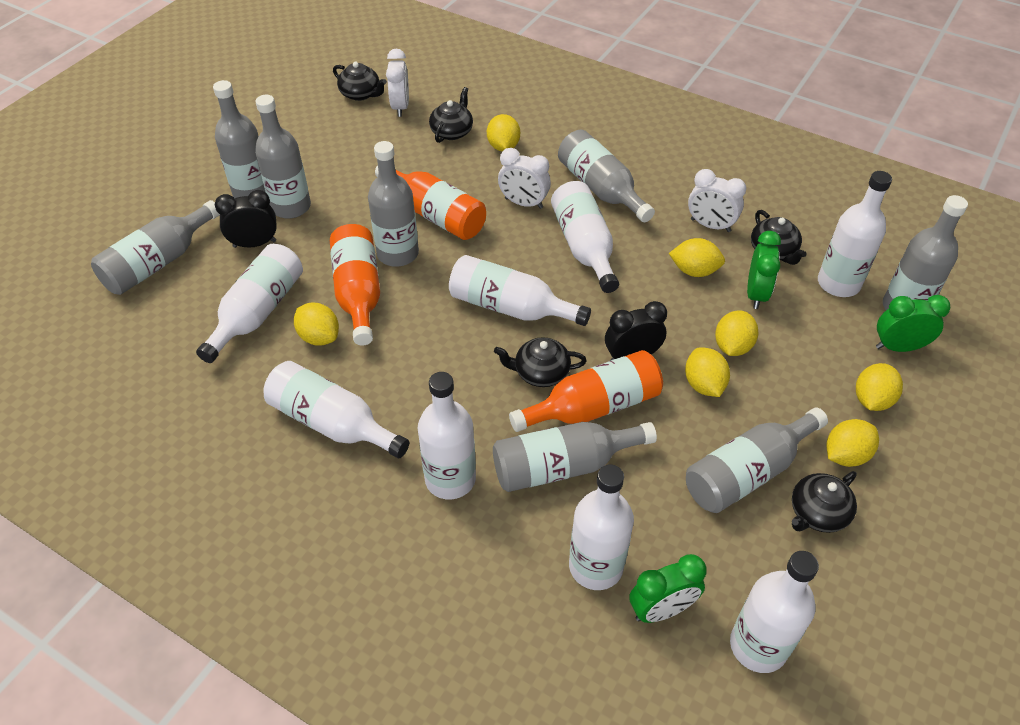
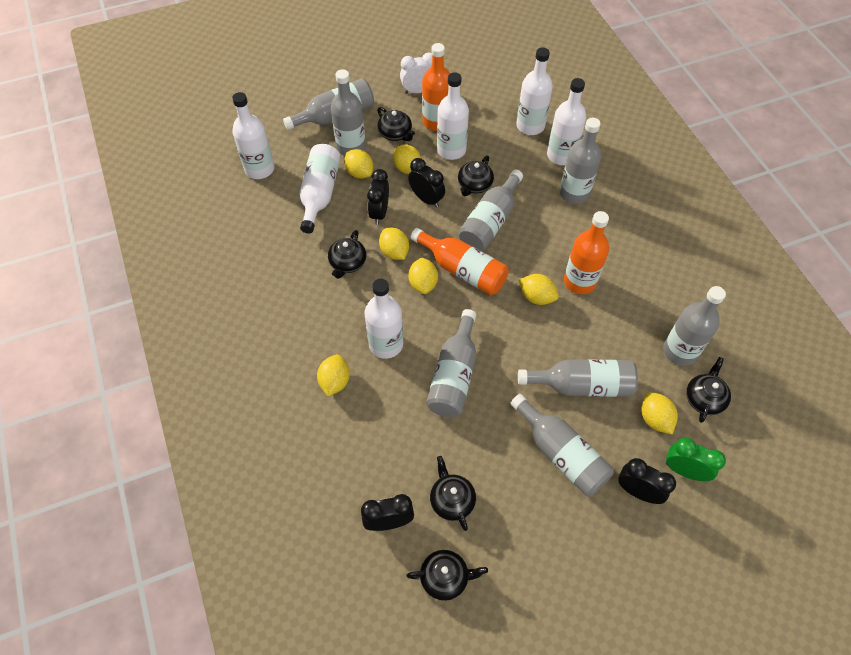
black clock: 2 -> 4
black teapot: 5 -> 6
green clock: 3 -> 1
white bottle: 8 -> 6
white clock: 3 -> 1

